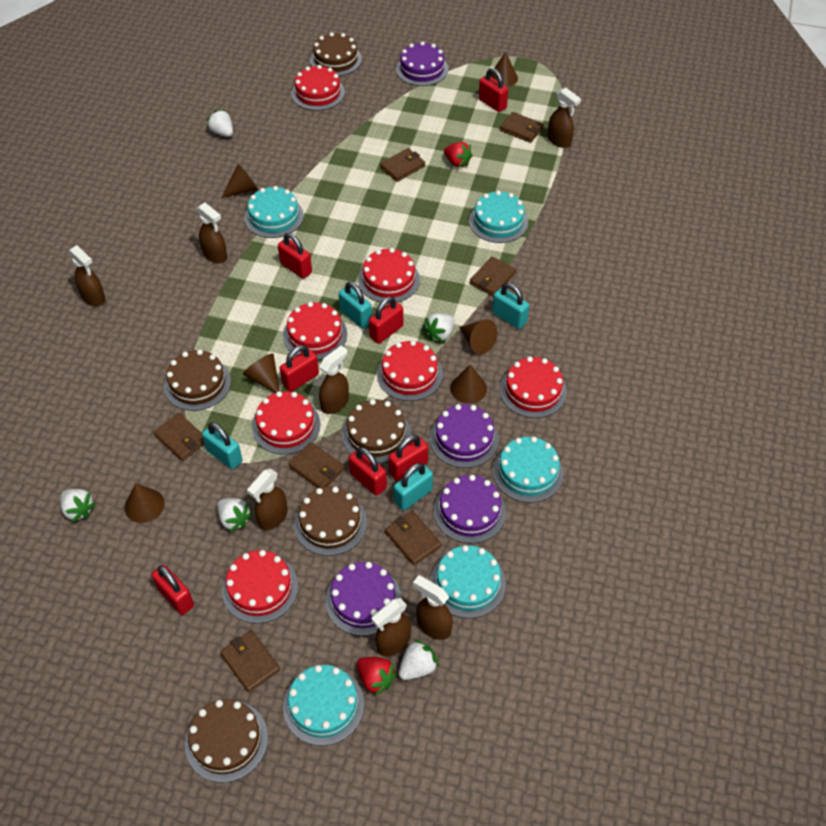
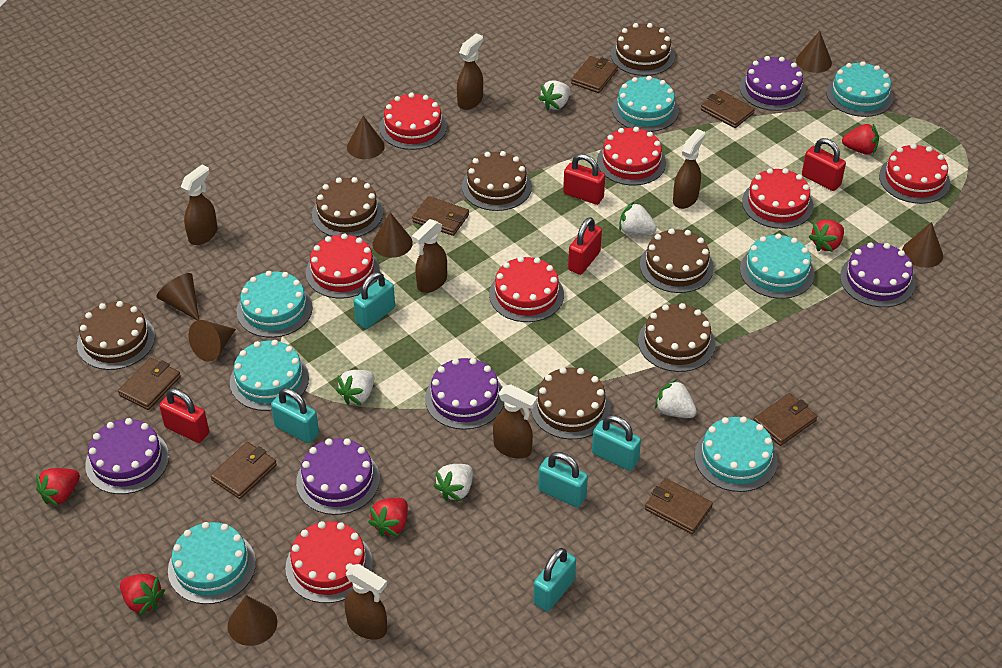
brown cake: 5 -> 7
brown cone: 6 -> 7
brown spray bottle: 7 -> 6
purple cake: 4 -> 5
red padlock: 7 -> 4
red strawberry: 2 -> 5
turquoise cake: 5 -> 7
turquoise padlock: 4 -> 5

